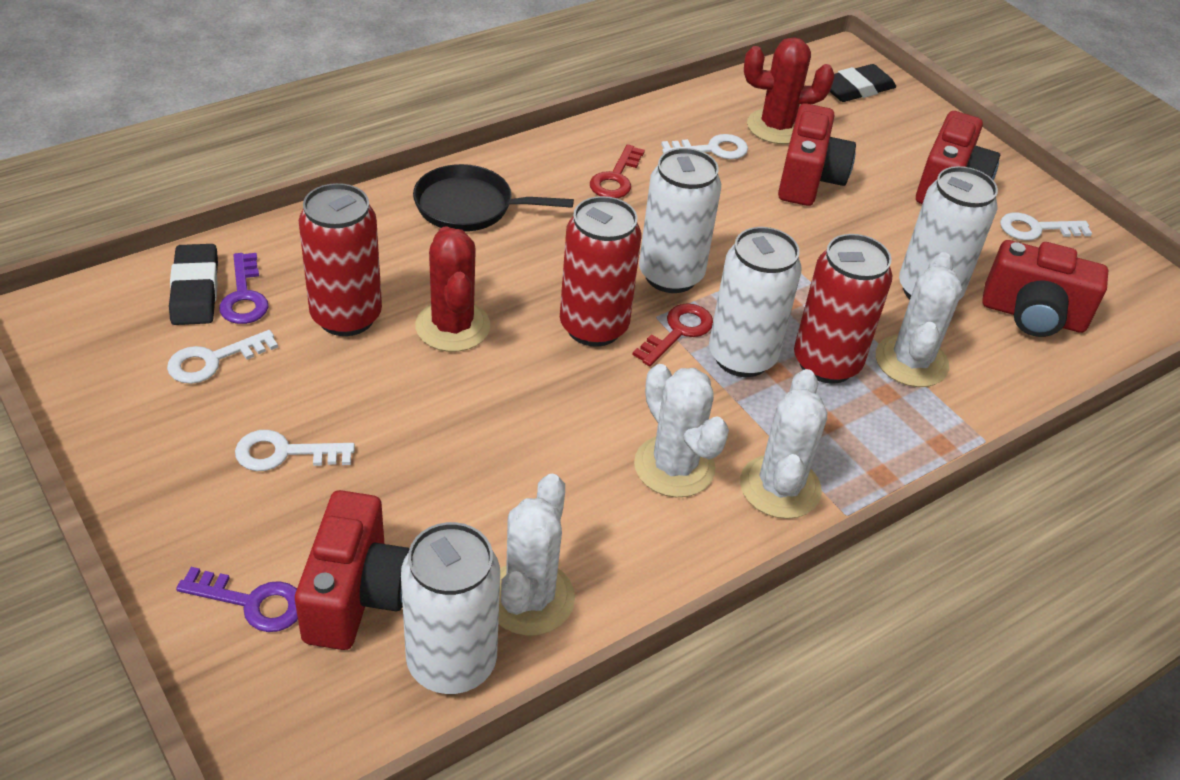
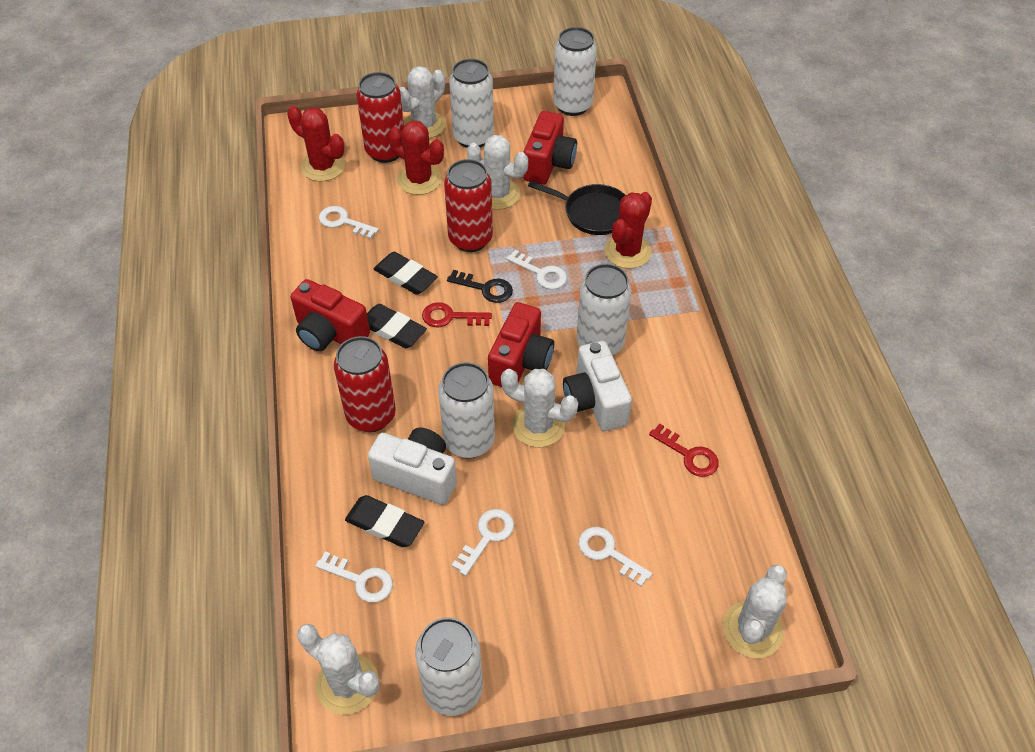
black eraser: 2 -> 3
black key: 0 -> 1
purple key: 2 -> 0
red cactus: 2 -> 3
red camera: 4 -> 3
white cactus: 4 -> 5
white camera: 0 -> 2
white can: 4 -> 5
white key: 4 -> 5

